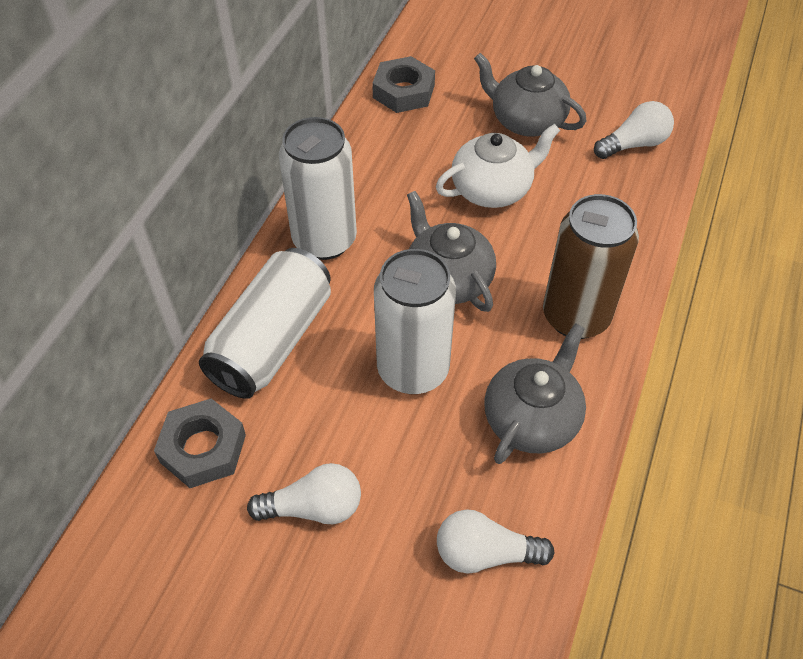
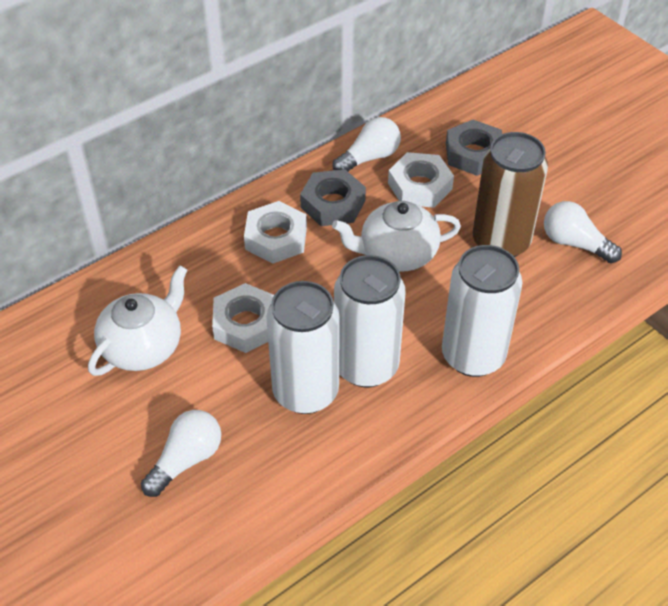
grey teapot: 3 -> 0
white nut: 0 -> 3
white teapot: 1 -> 2

